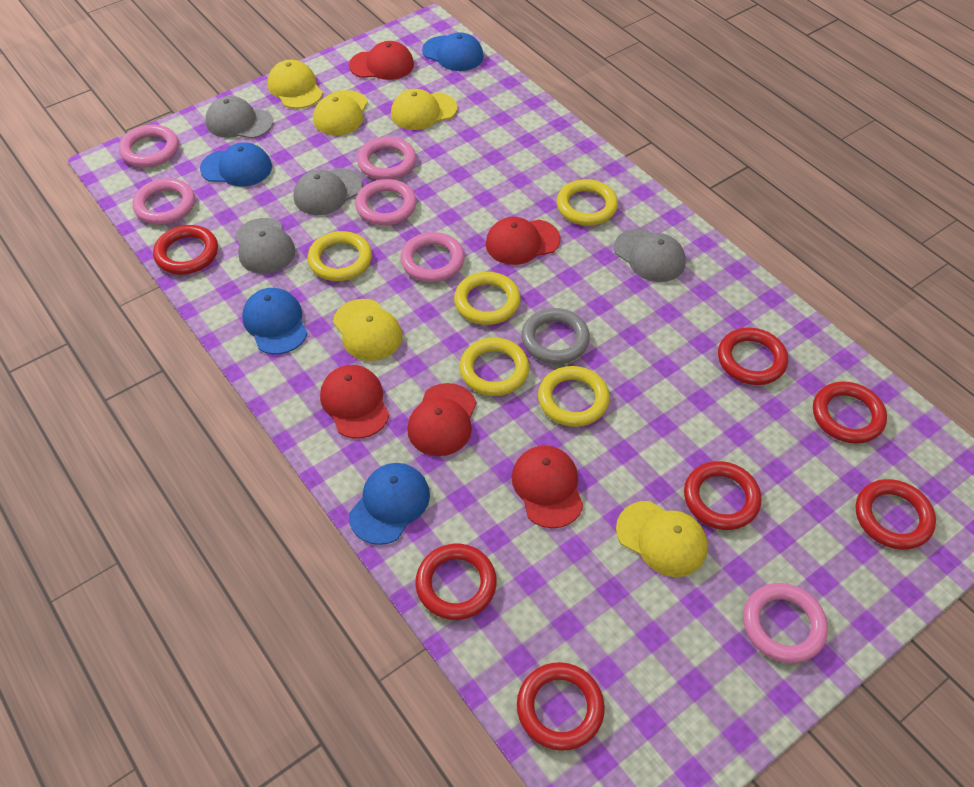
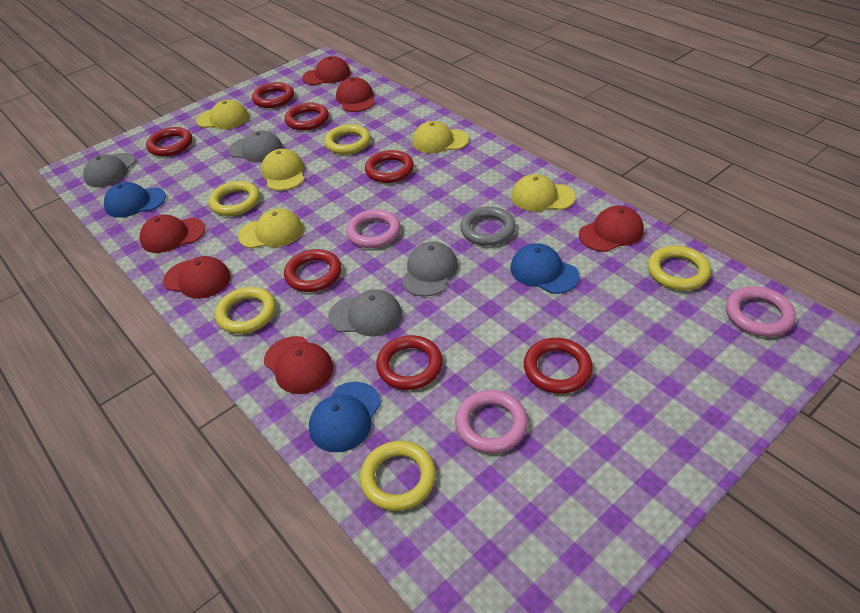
blue cap: 4 -> 3
pink ring: 6 -> 3
red cap: 5 -> 6

